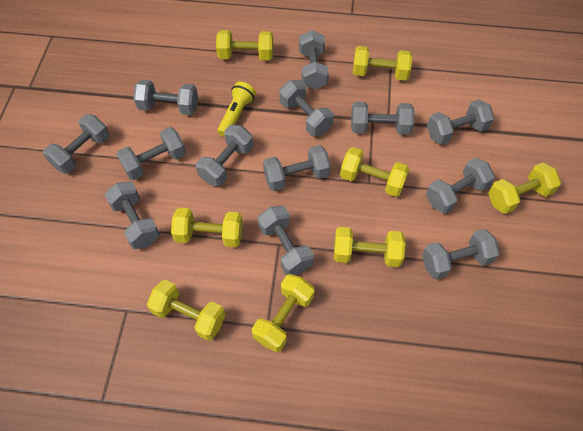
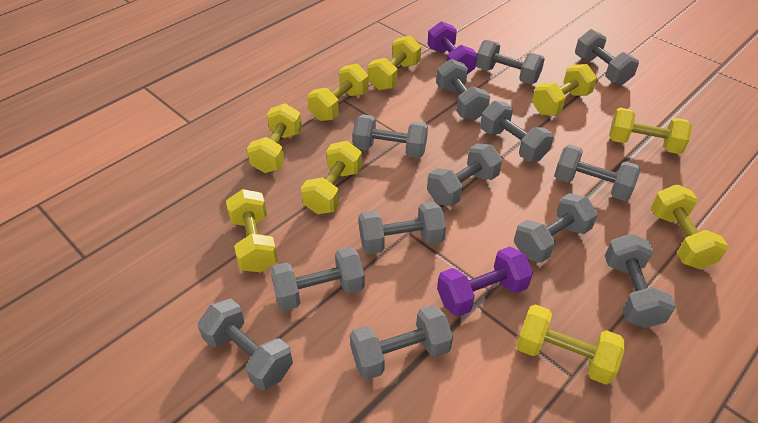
purple dumbbell: 0 -> 2
yellow dumbbell: 8 -> 9
yellow flashlight: 1 -> 0

